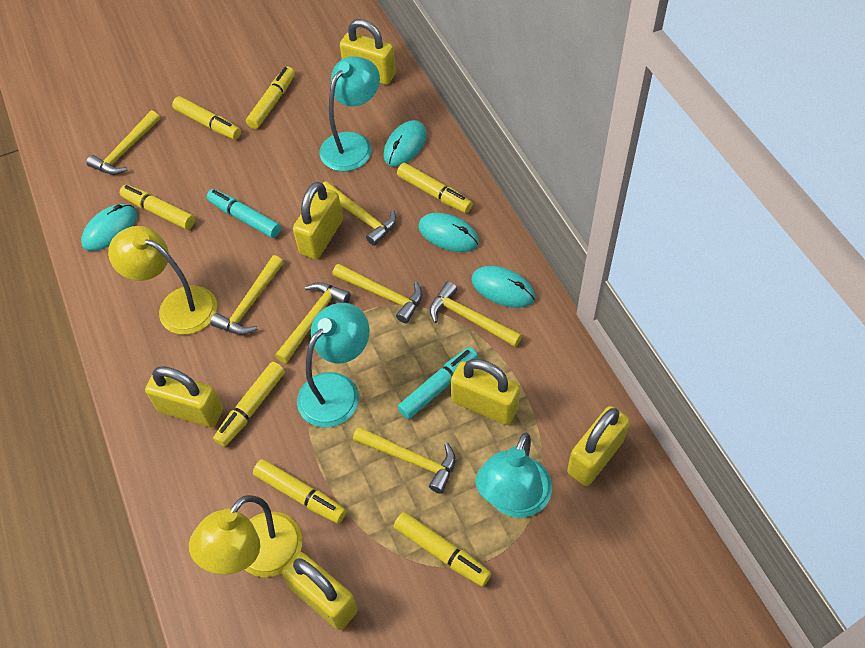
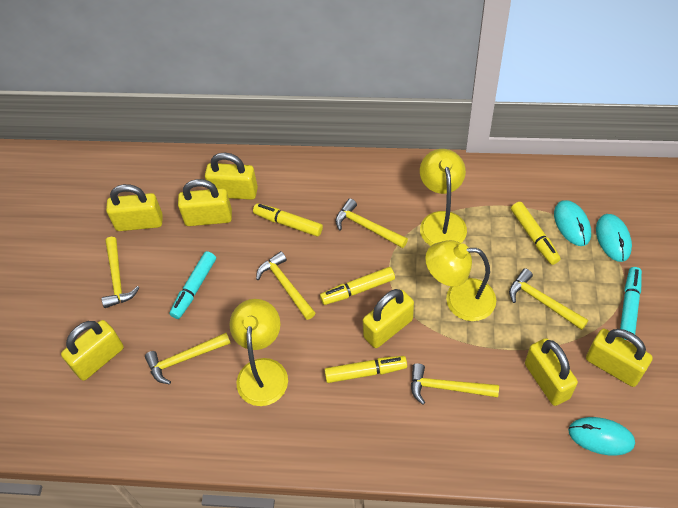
turquoise lamp: 3 -> 0
turquoise mouse: 4 -> 3
yellow hammer: 7 -> 6
yellow lamp: 2 -> 3
yellow marker: 7 -> 4
yellow padlock: 6 -> 7

